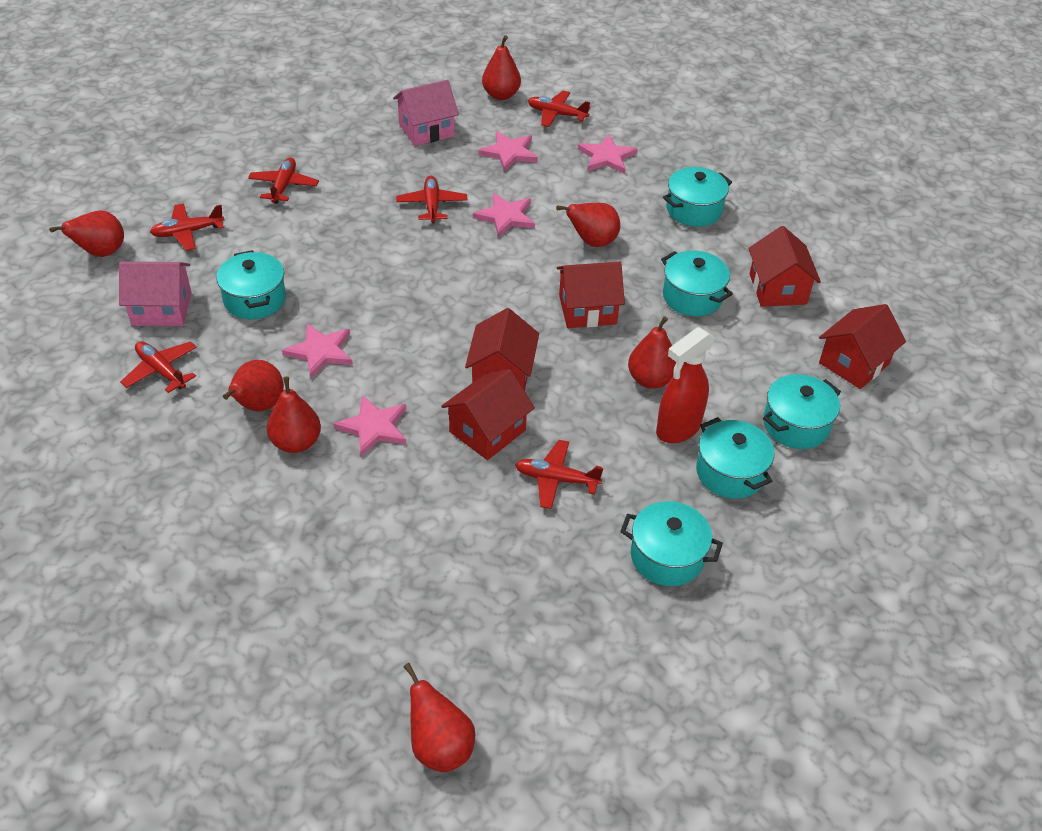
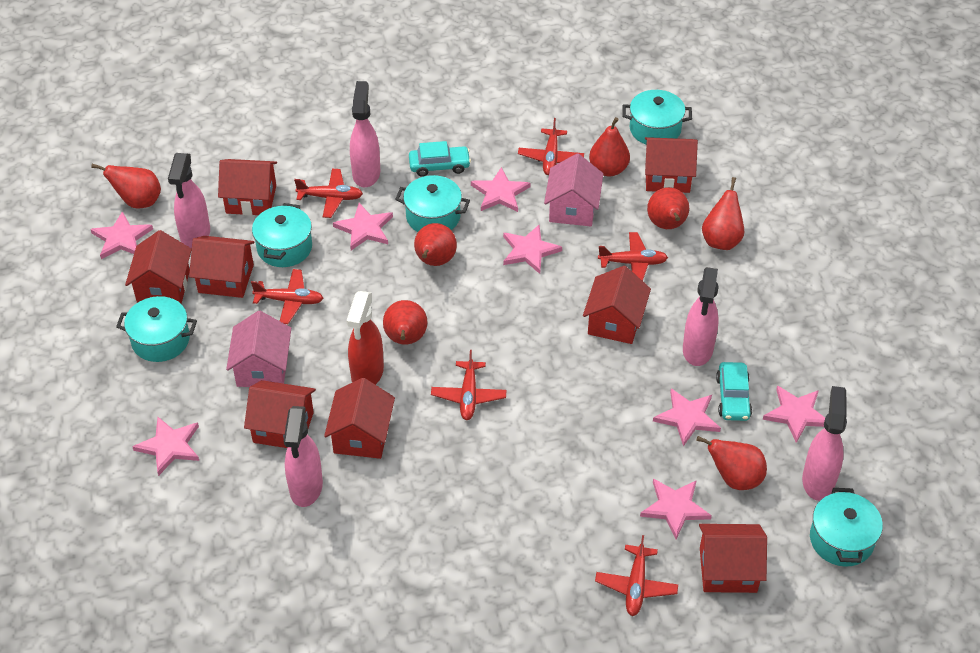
pink spray bottle: 0 -> 5
pink star: 5 -> 8
red house: 5 -> 8
turquoise car: 0 -> 2
turquoise pot: 6 -> 5

